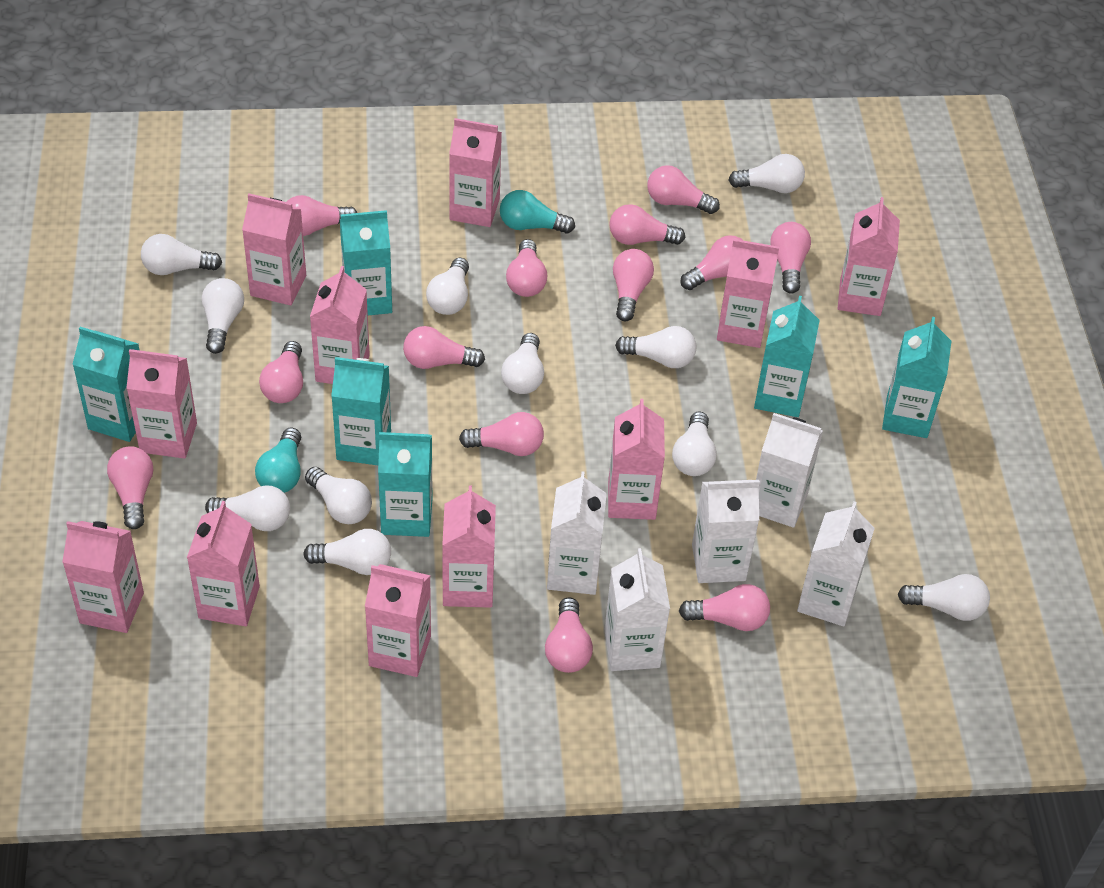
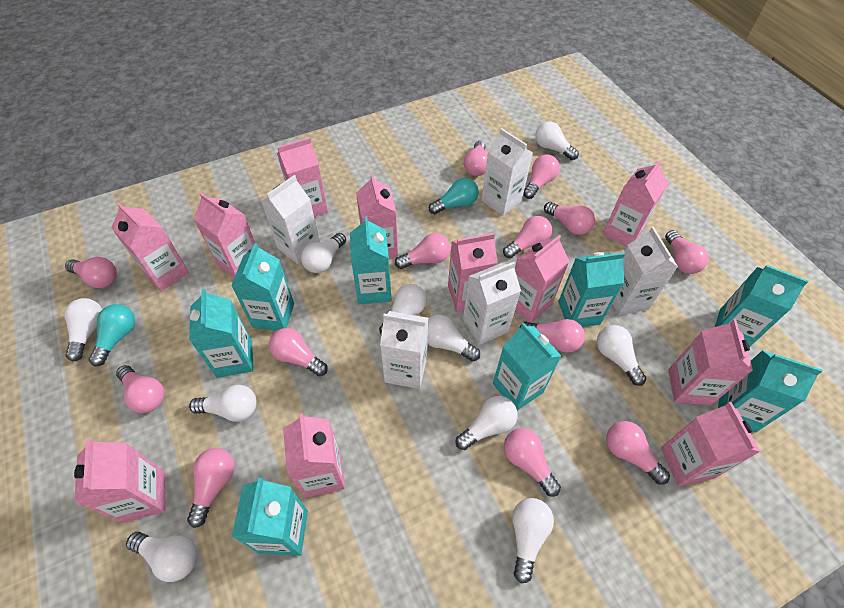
turquoise carton: 6 -> 8
white light bulb: 11 -> 10

